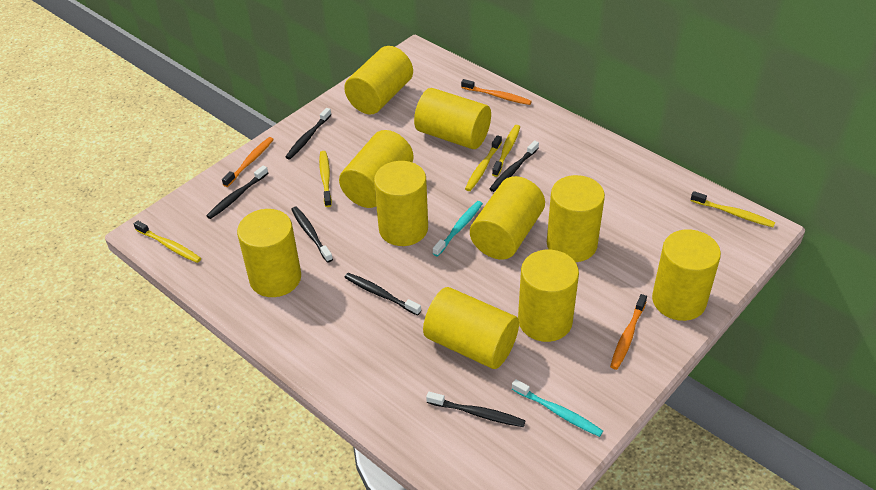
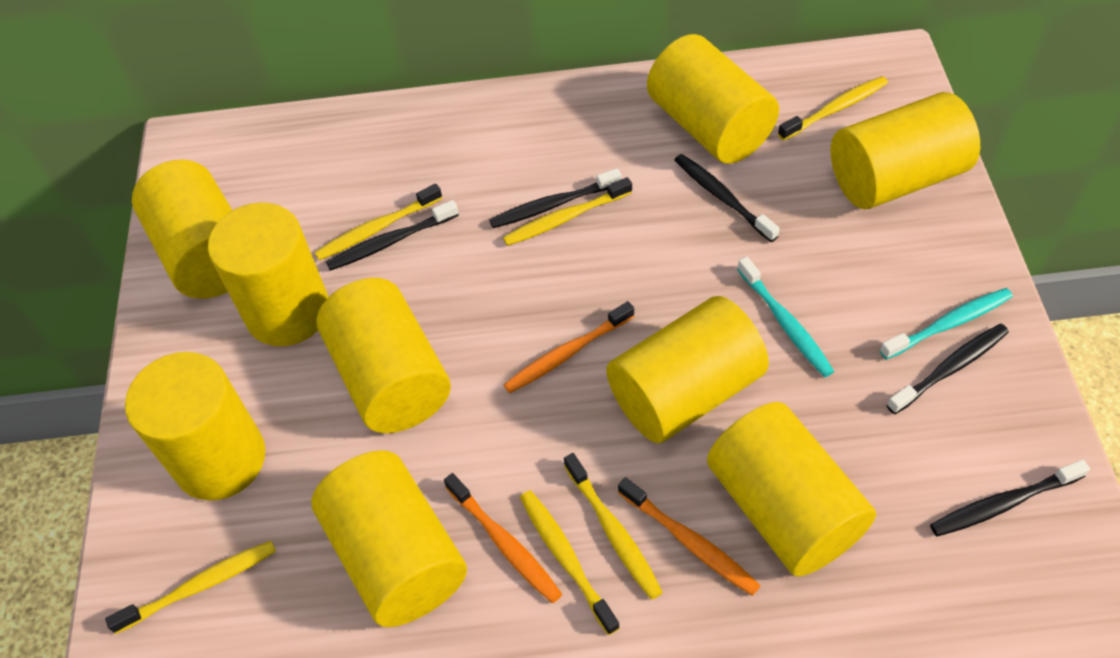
black toothbrush: 6 -> 5
yellow cylinder: 10 -> 9
yellow toothbrush: 5 -> 6

